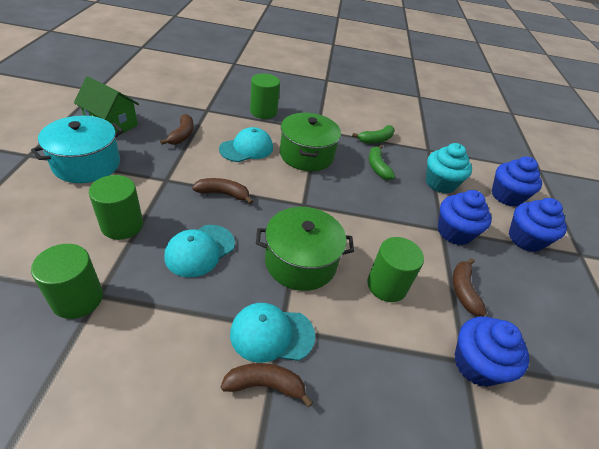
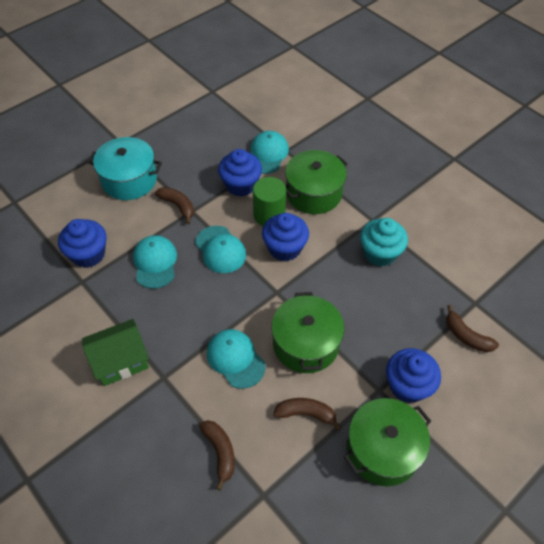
green banana: 2 -> 0
green cylinder: 4 -> 1
green pot: 2 -> 3
turquoise cap: 3 -> 4

